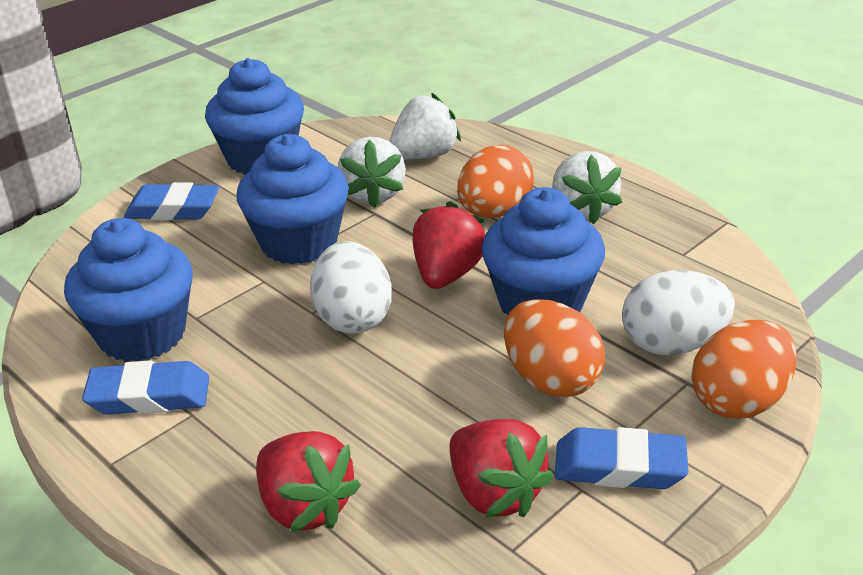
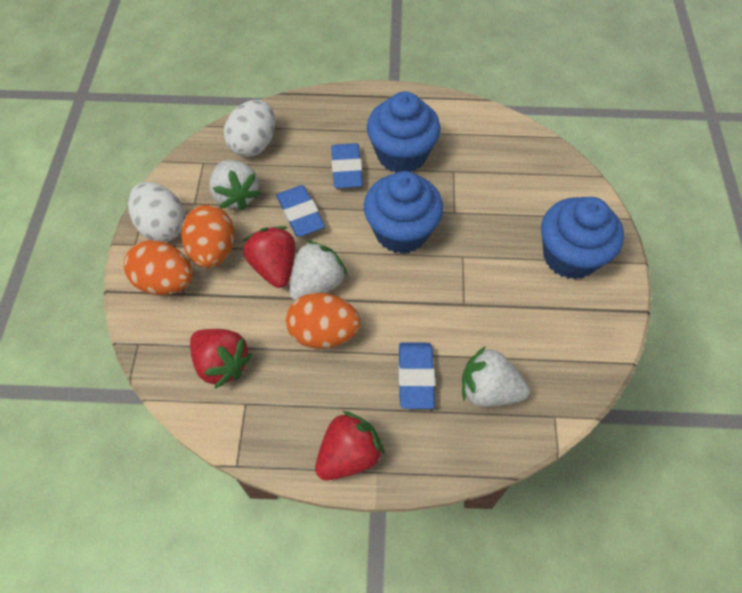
blue cupcake: 4 -> 3

